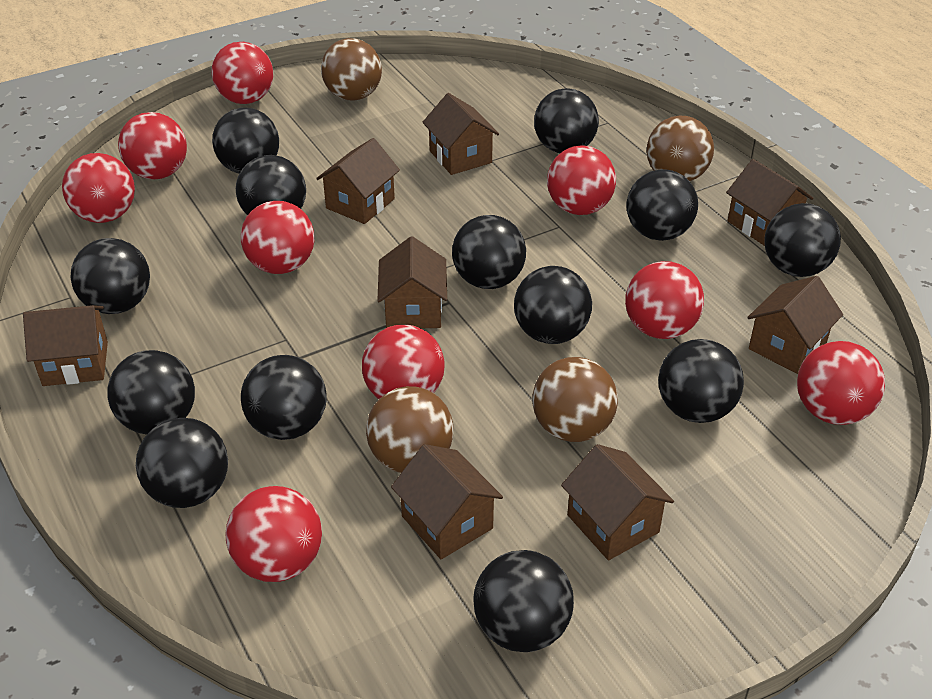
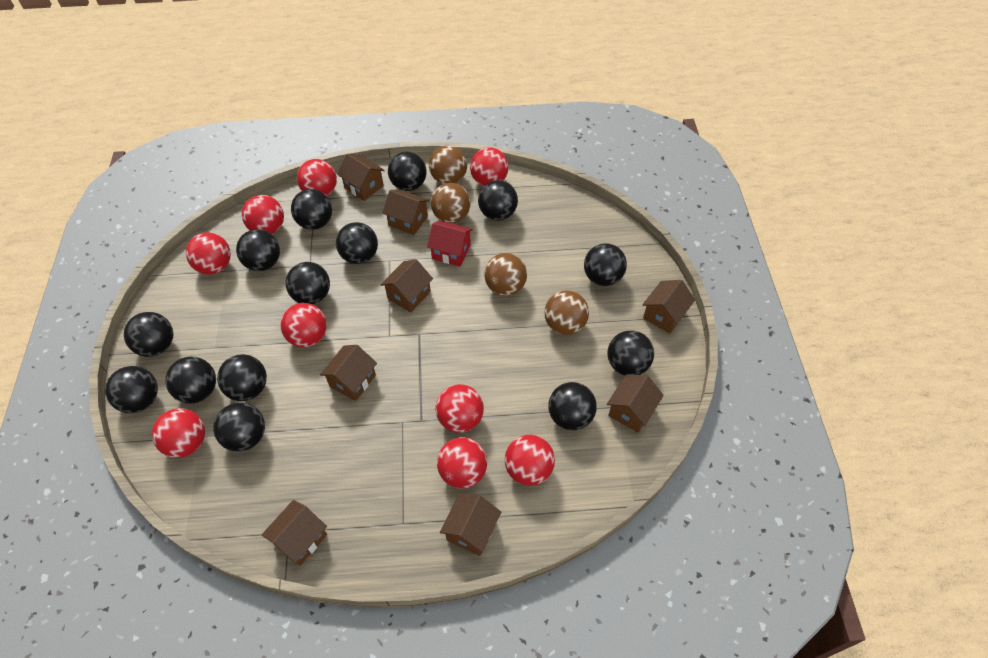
black ball: 13 -> 14
red house: 0 -> 1

